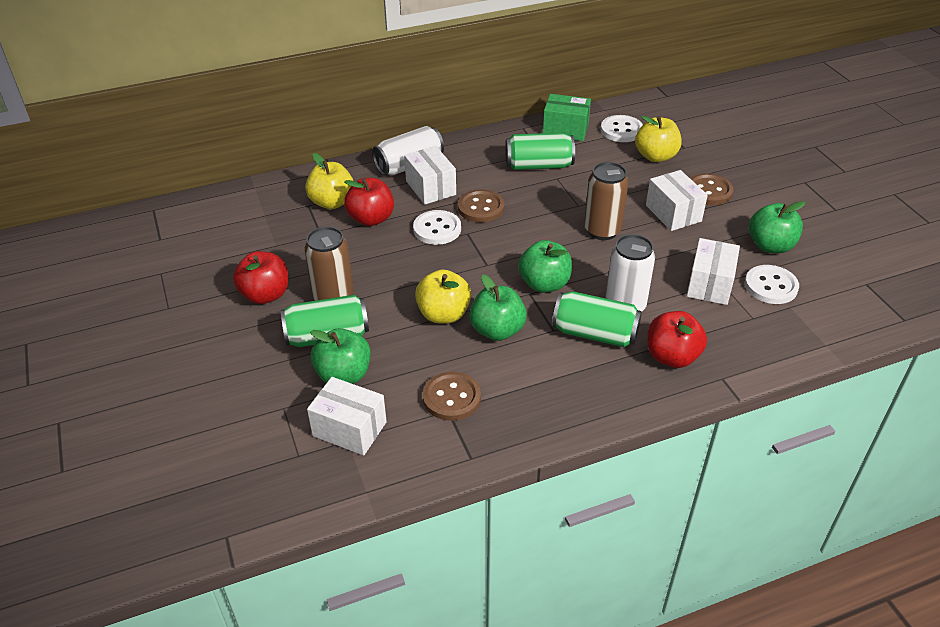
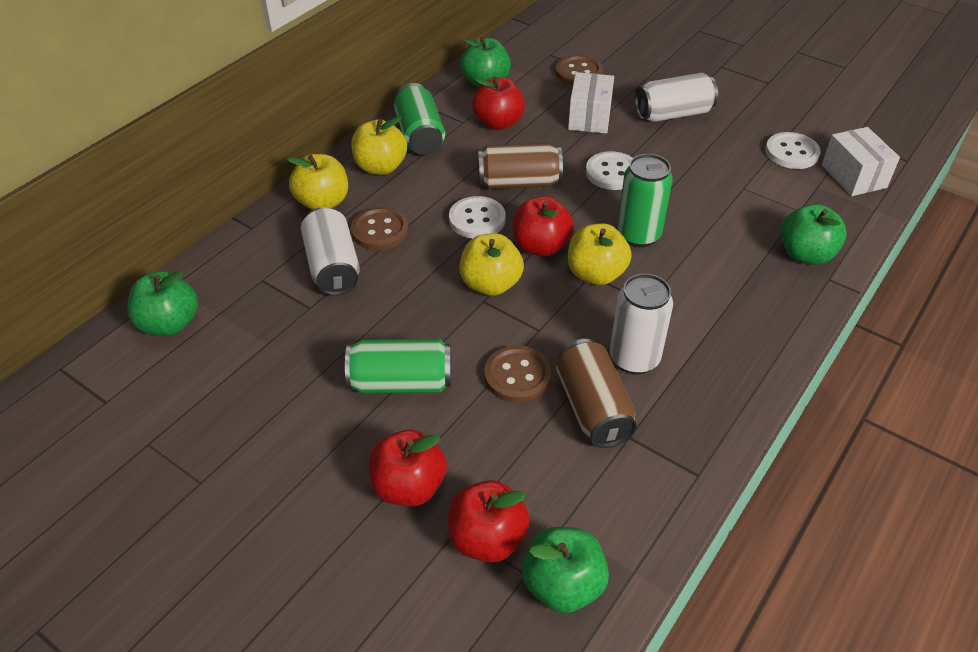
green box: 1 -> 0
red apple: 3 -> 4
white box: 4 -> 2
white can: 2 -> 3
yellow apple: 3 -> 4

